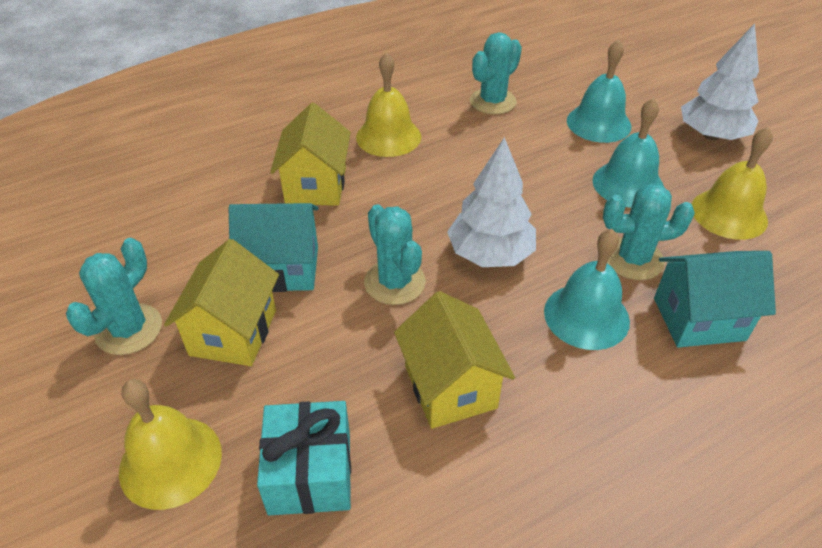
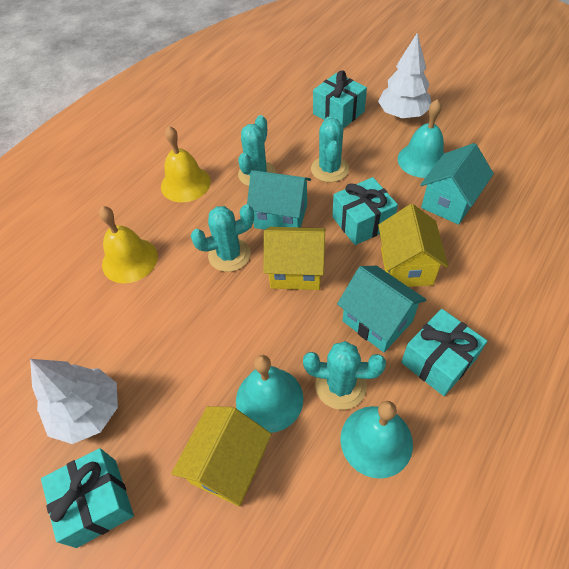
turquoise gift: 1 -> 4
turquoise house: 2 -> 3
yellow bell: 3 -> 2

